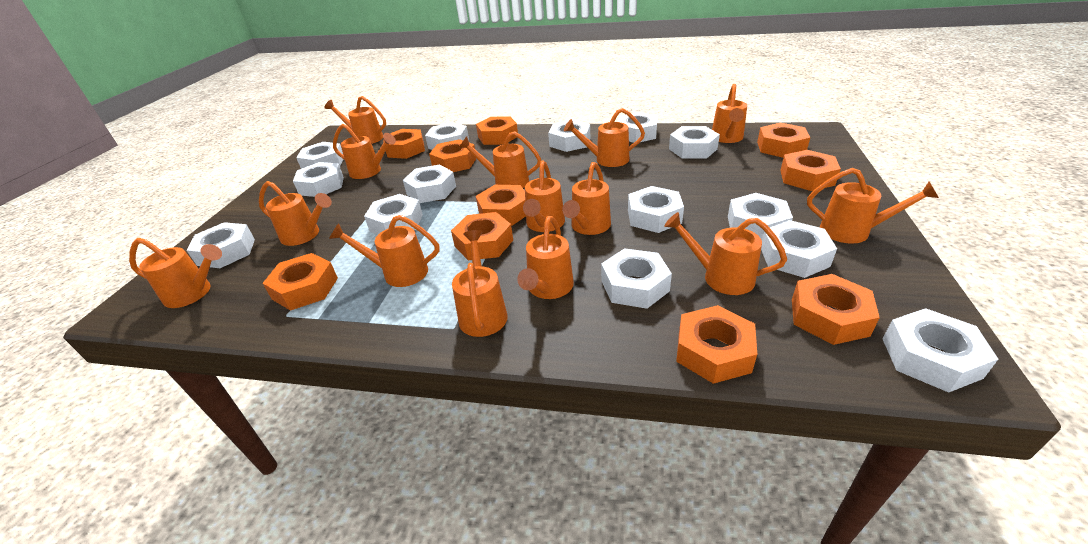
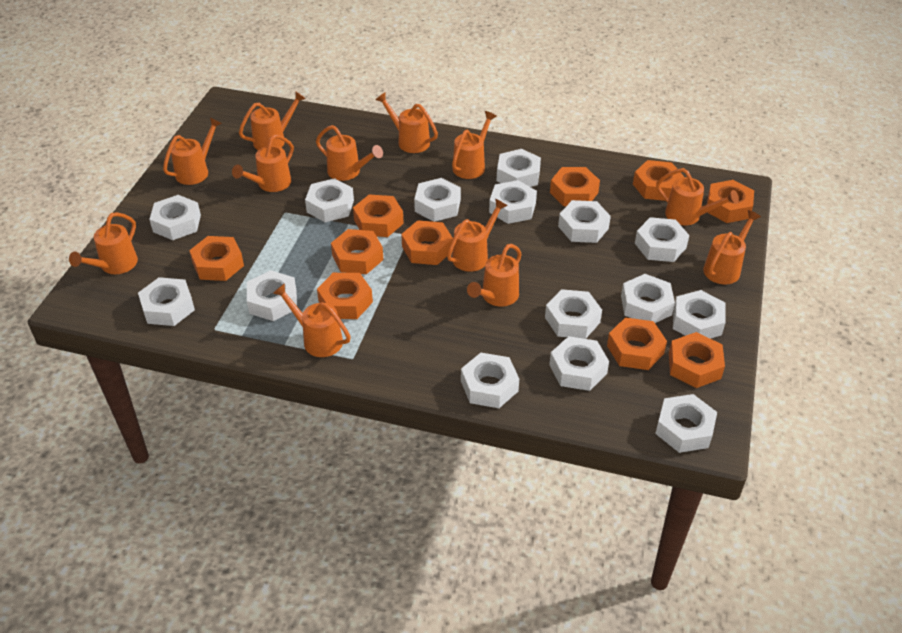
orange watering can: 14 -> 12
white nut: 14 -> 15

